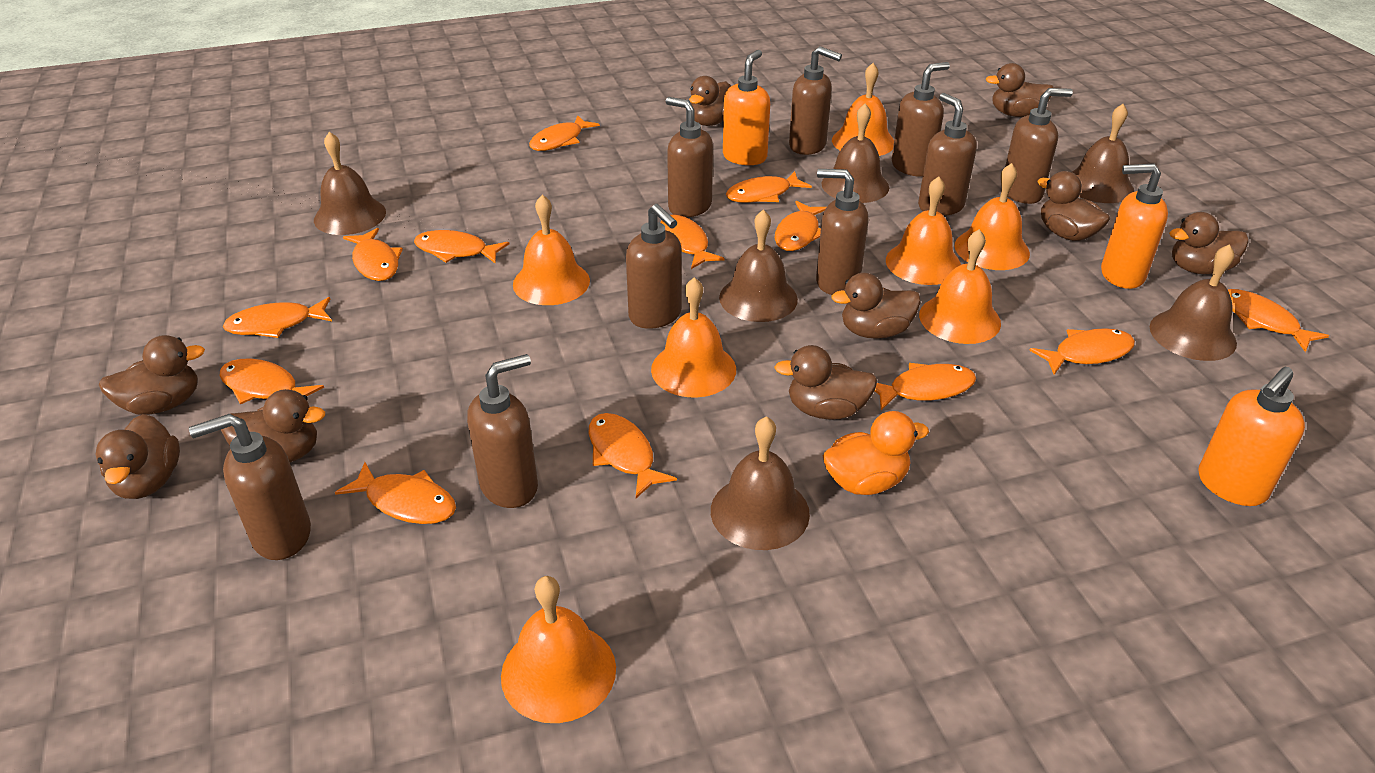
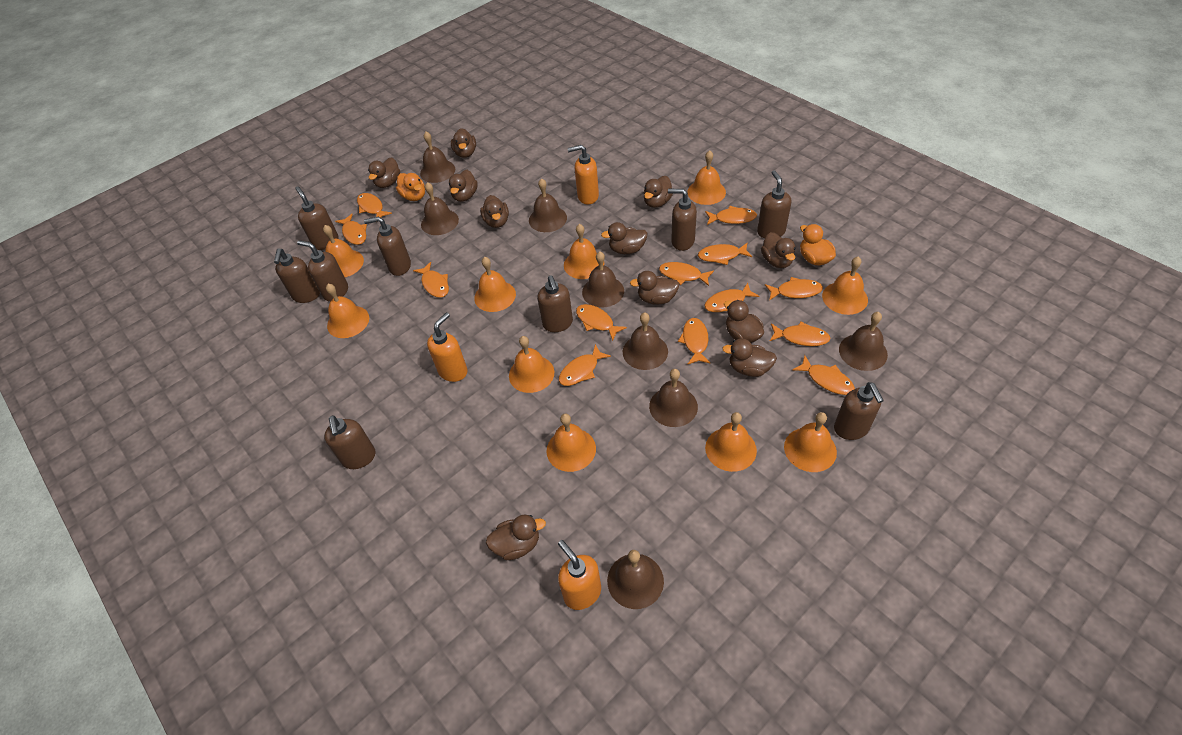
brown bell: 6 -> 8
brown duck: 9 -> 11
orange bell: 7 -> 10
orange duck: 1 -> 2

